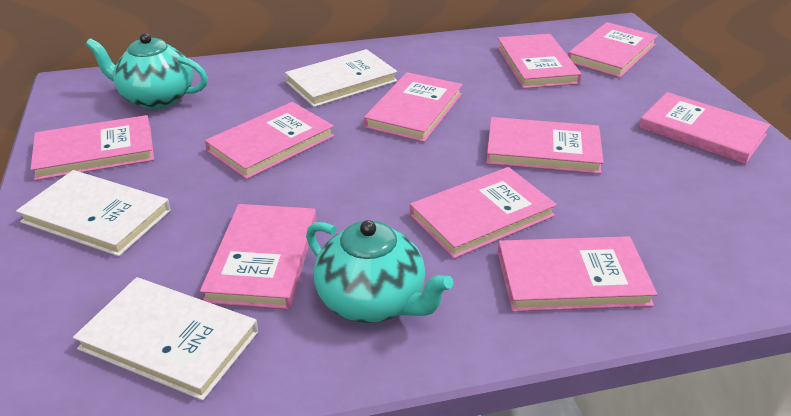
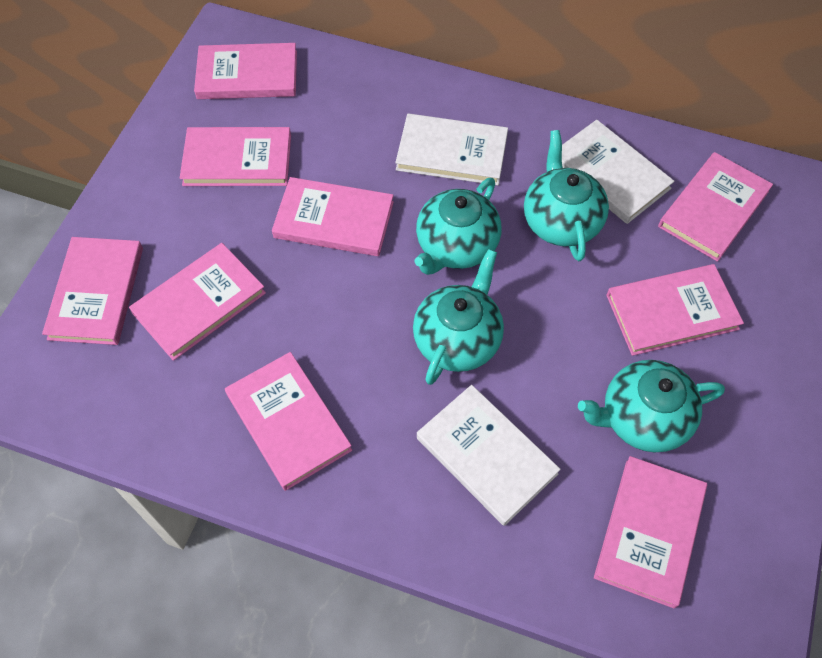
pink book: 10 -> 9
turquoise teapot: 2 -> 4

